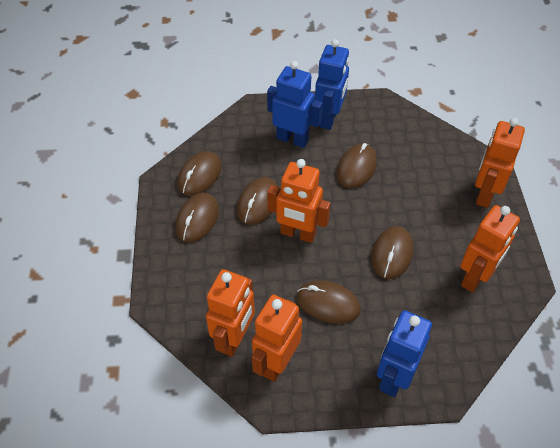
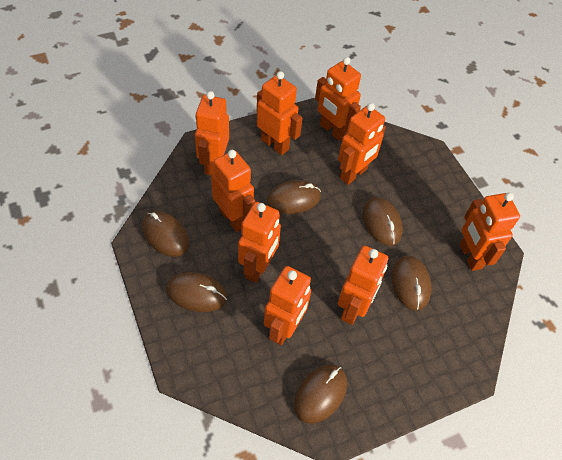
blue robot: 3 -> 0
orange robot: 5 -> 9

